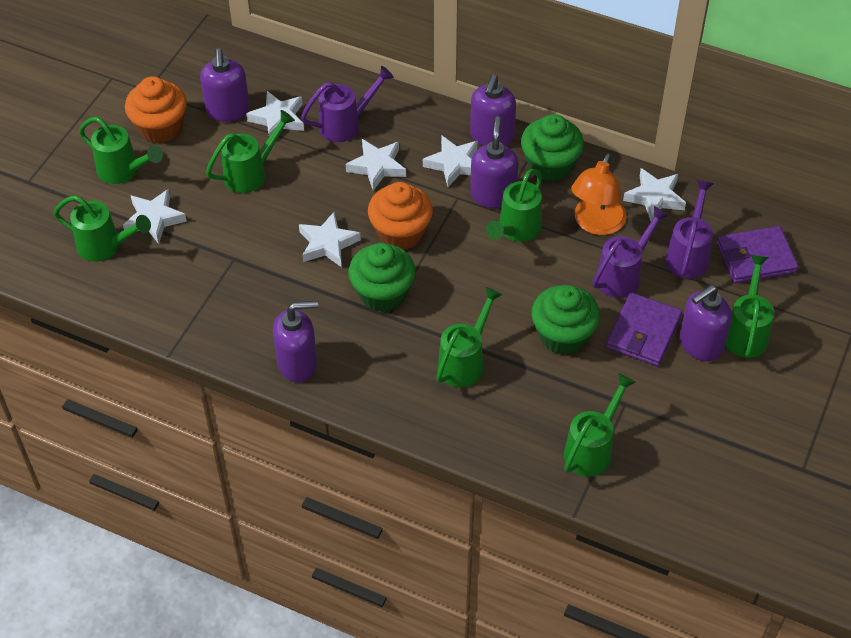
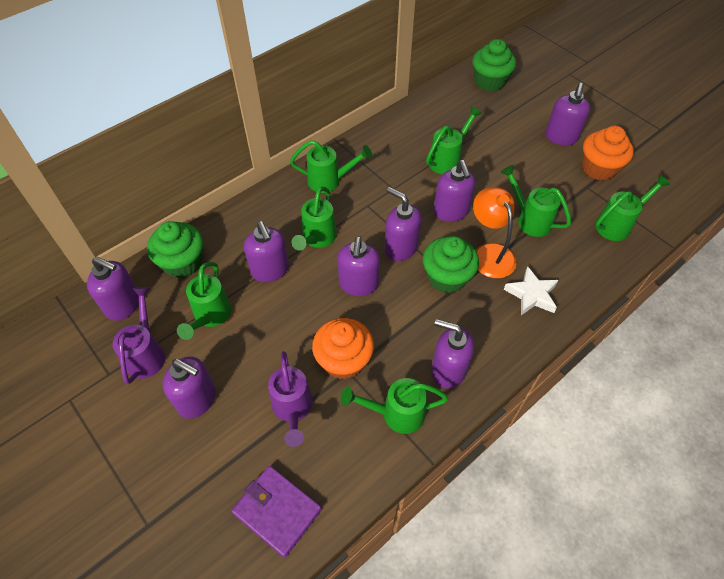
purple soap dispenser: 5 -> 8
purple wallet: 2 -> 1
purple watering can: 3 -> 2
white star: 6 -> 1

